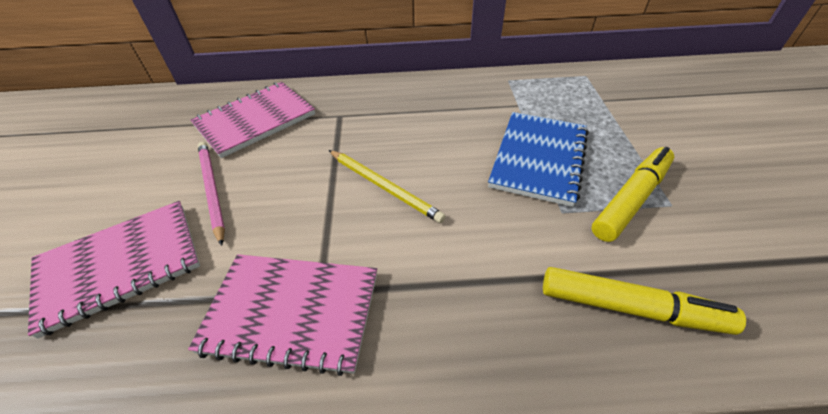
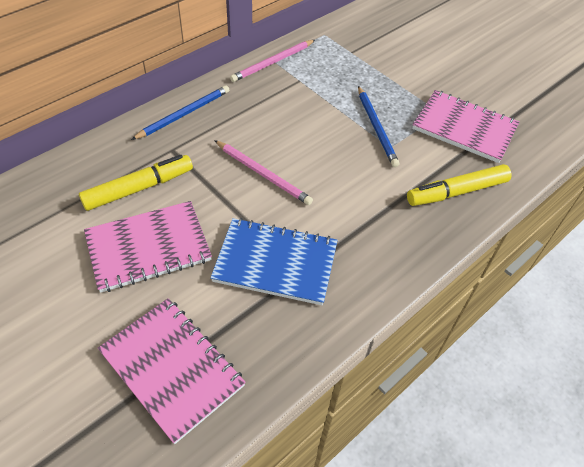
blue pencil: 0 -> 2
pink pencil: 1 -> 2
yellow pencil: 1 -> 0

